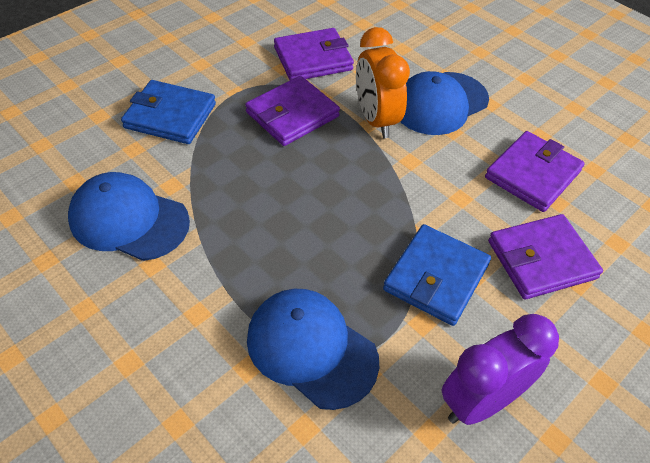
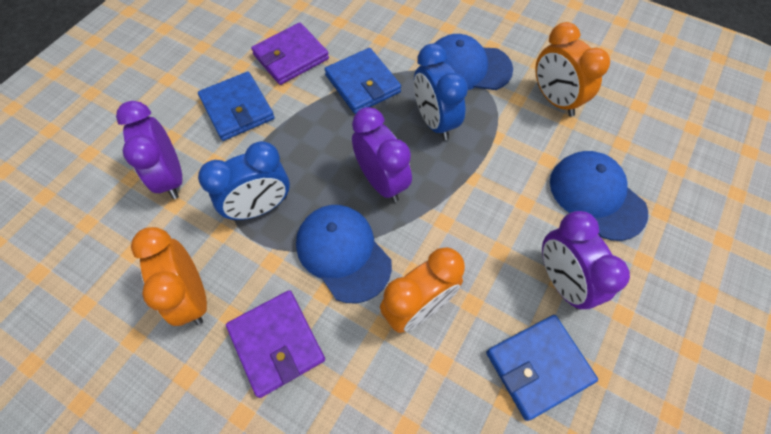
blue clock: 0 -> 2
blue wallet: 2 -> 3
orange clock: 1 -> 3
purple clock: 1 -> 3
purple wallet: 4 -> 2

